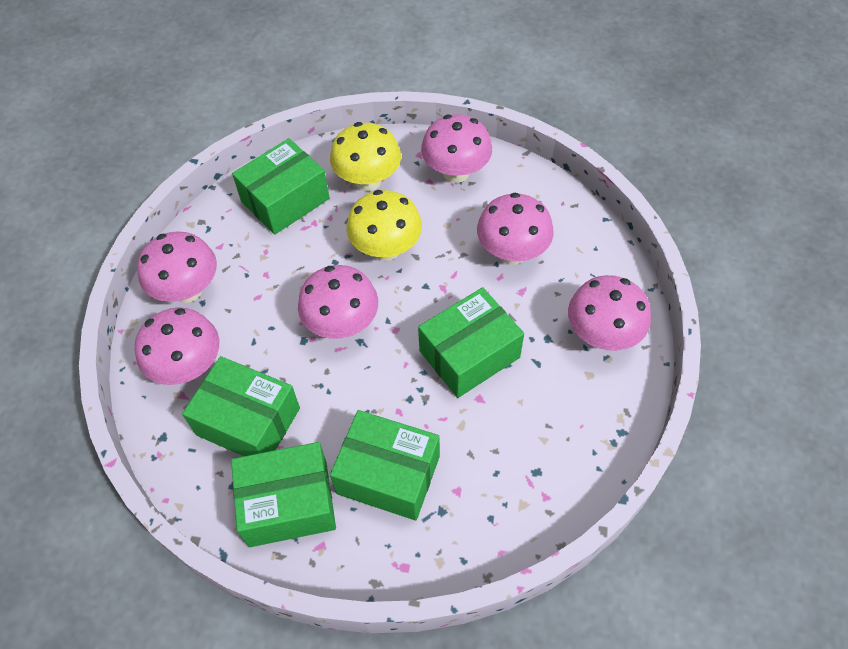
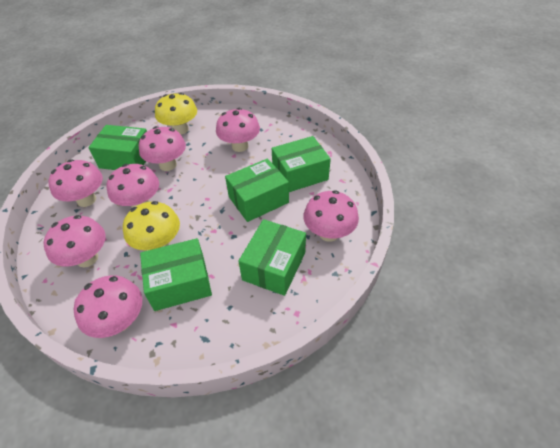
pink mushroom: 6 -> 7

